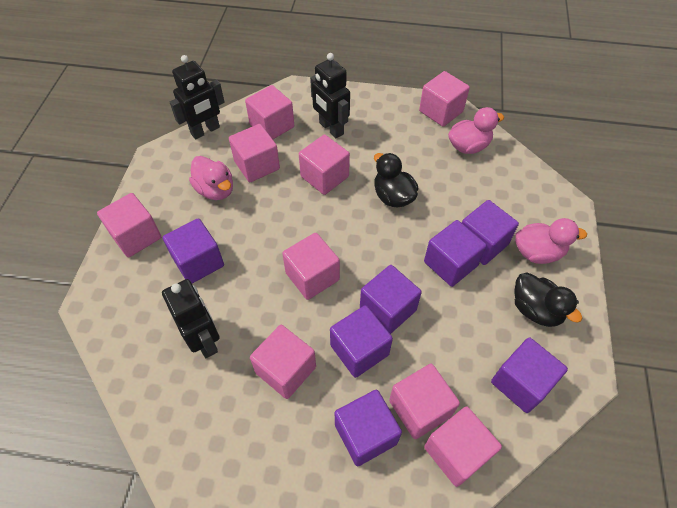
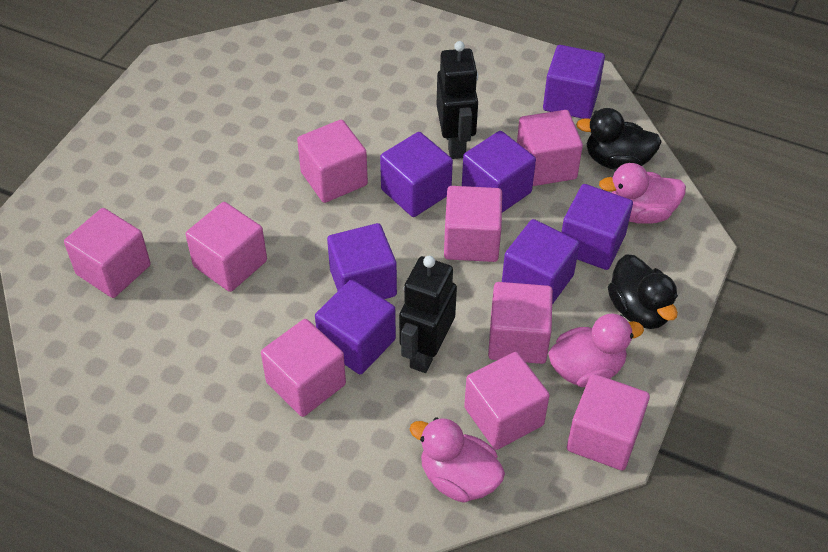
black robot: 3 -> 2

